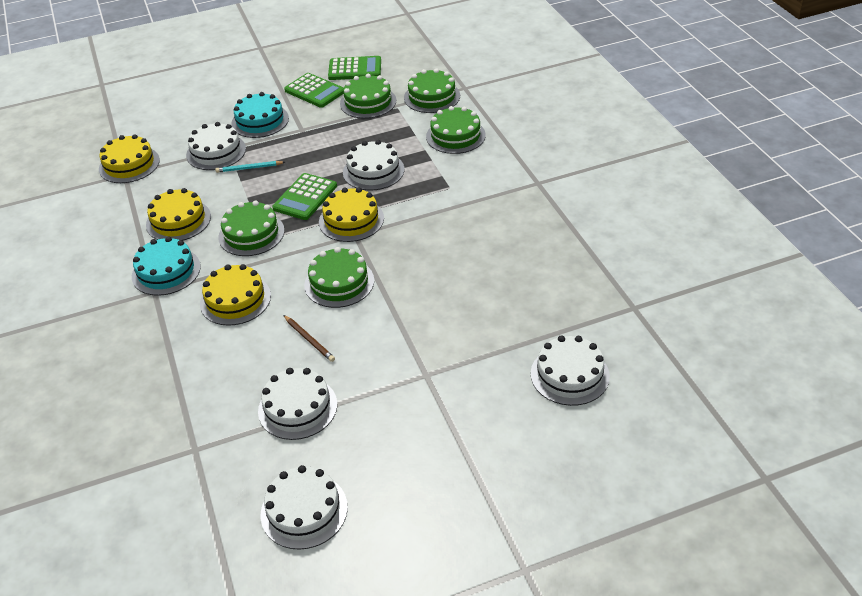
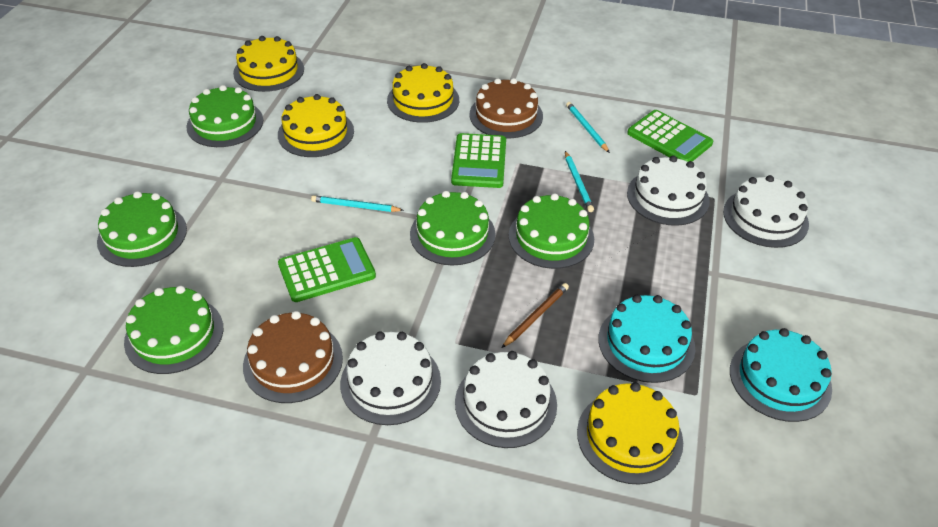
brown cake: 0 -> 2
turquoise pencil: 1 -> 3
white cake: 5 -> 4

